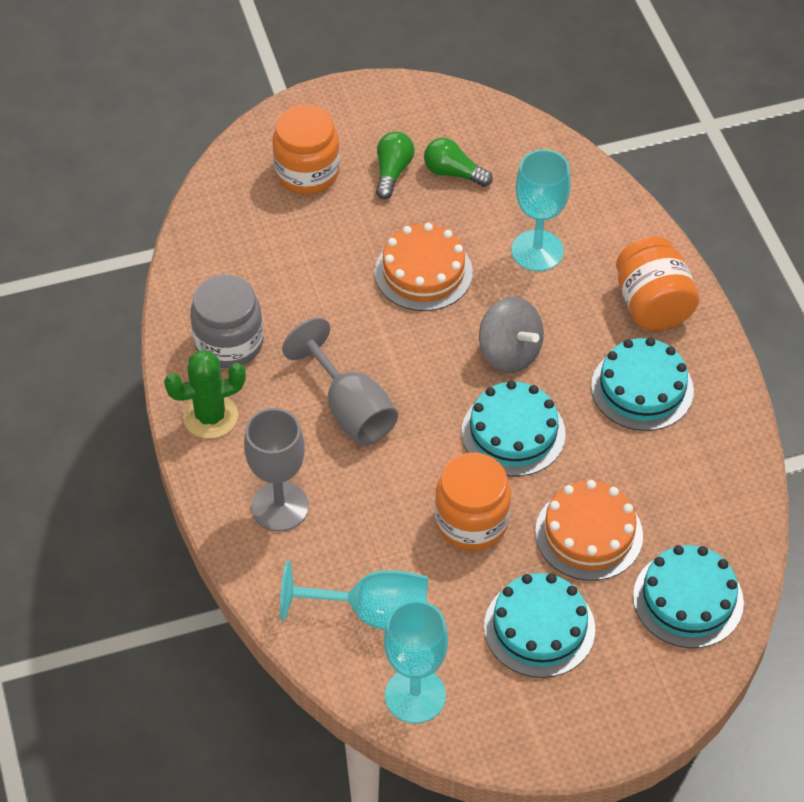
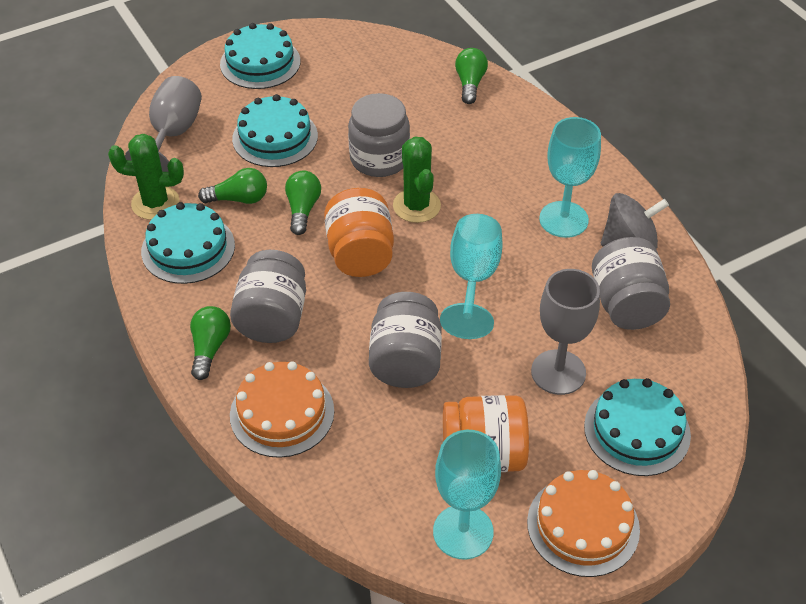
green cactus: 1 -> 2
green light bulb: 2 -> 4
grey jar: 1 -> 4
orange jar: 3 -> 2

